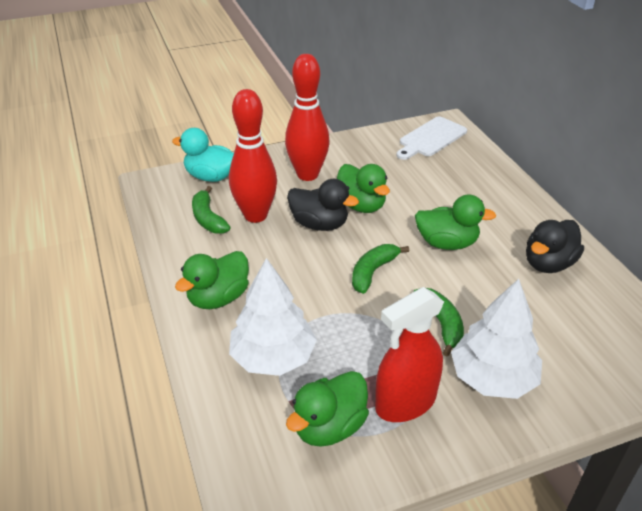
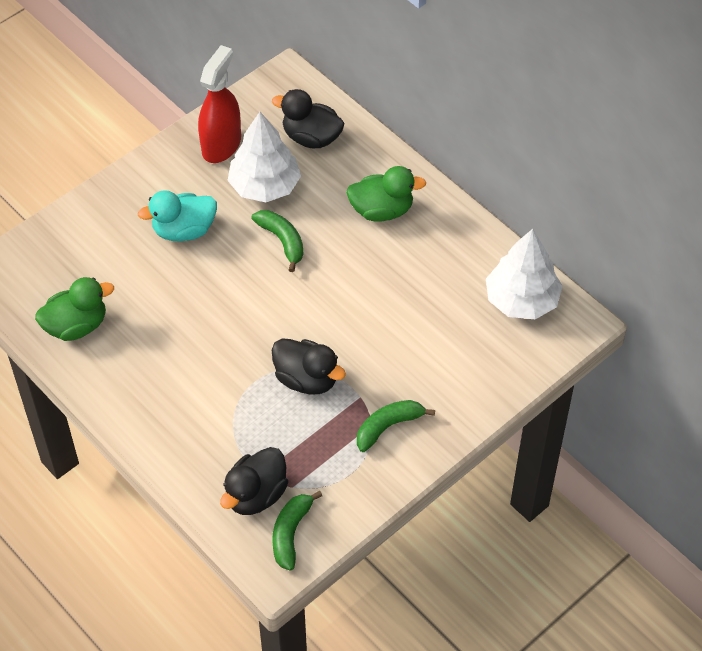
black duck: 2 -> 3
green duck: 4 -> 2
red bowling pin: 2 -> 0
white cutting board: 1 -> 0

